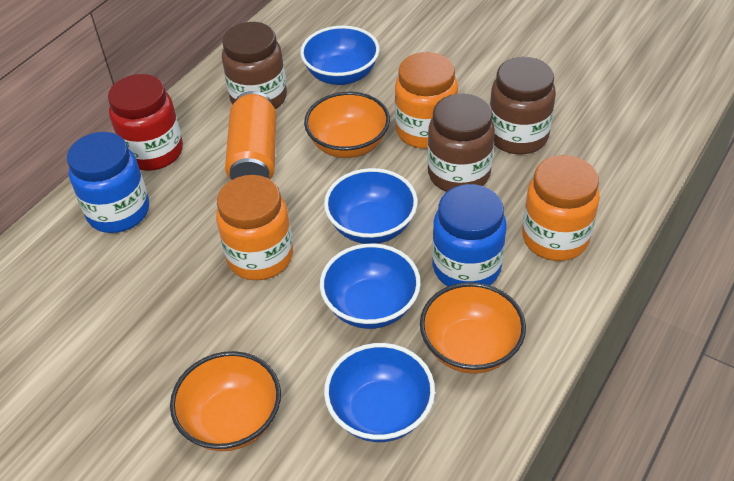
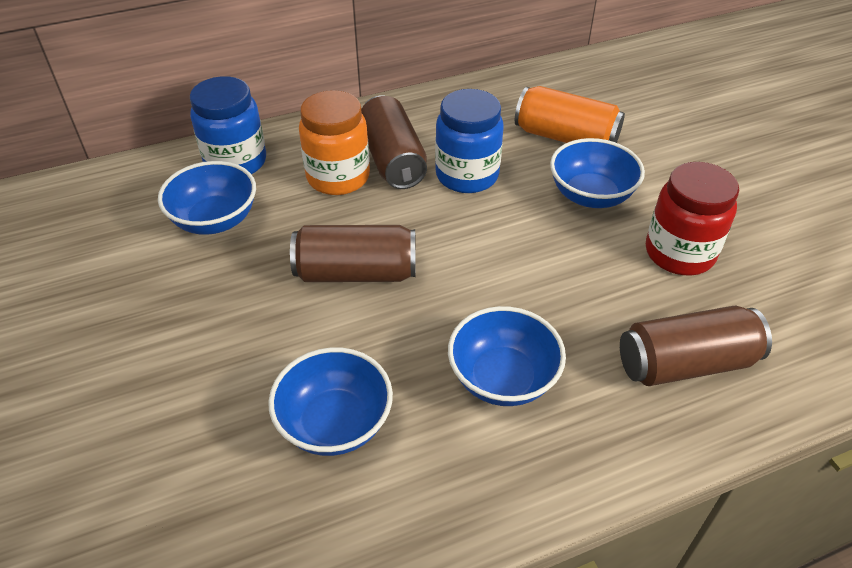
brown can: 0 -> 3
brown jar: 3 -> 0
orange bowl: 3 -> 0
orange jar: 3 -> 1

